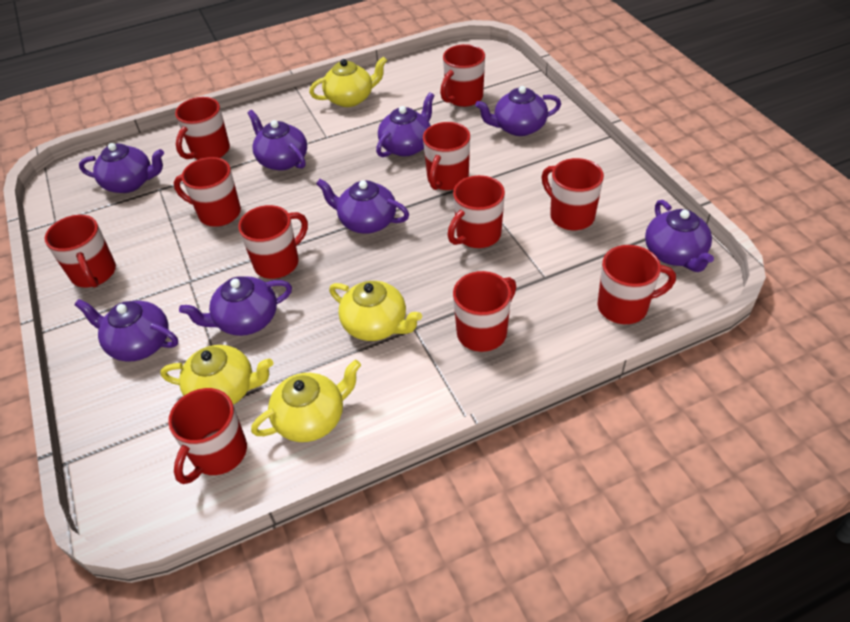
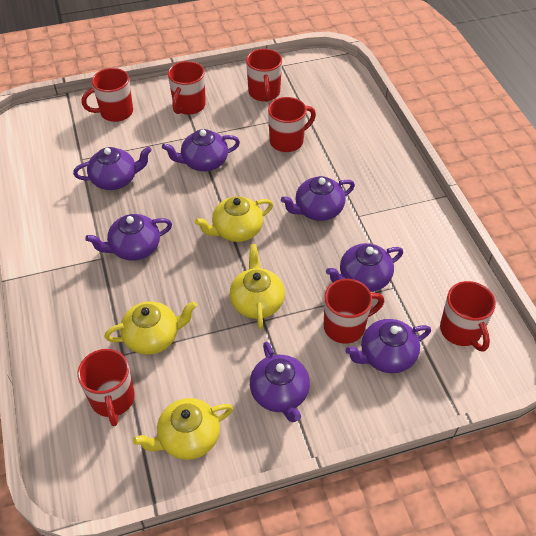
purple teapot: 8 -> 7
red mug: 11 -> 7

